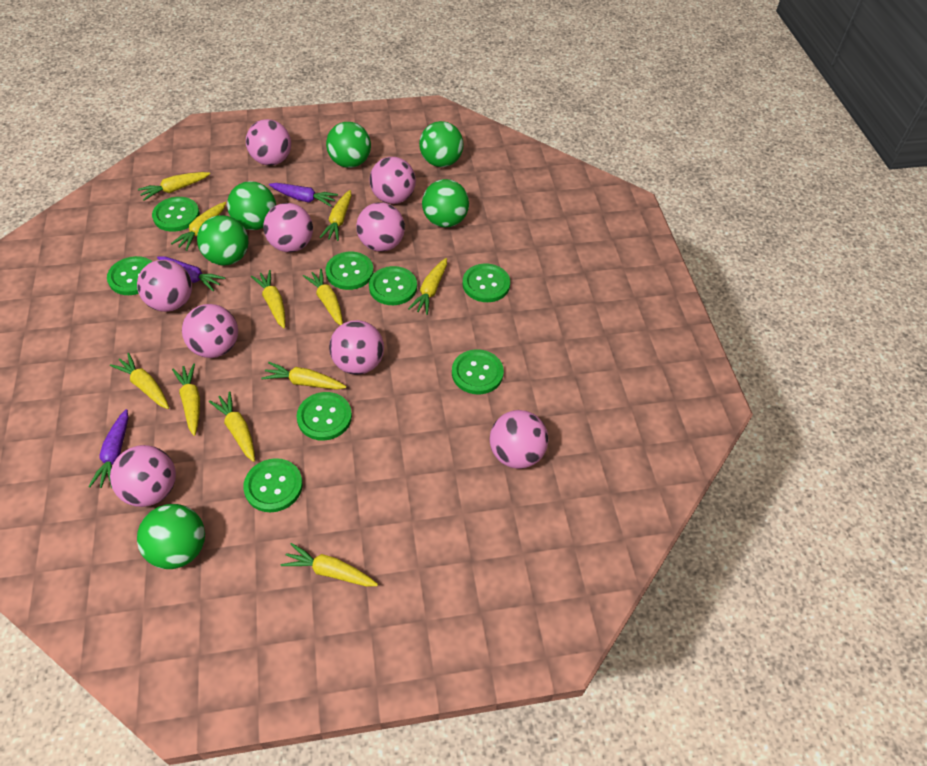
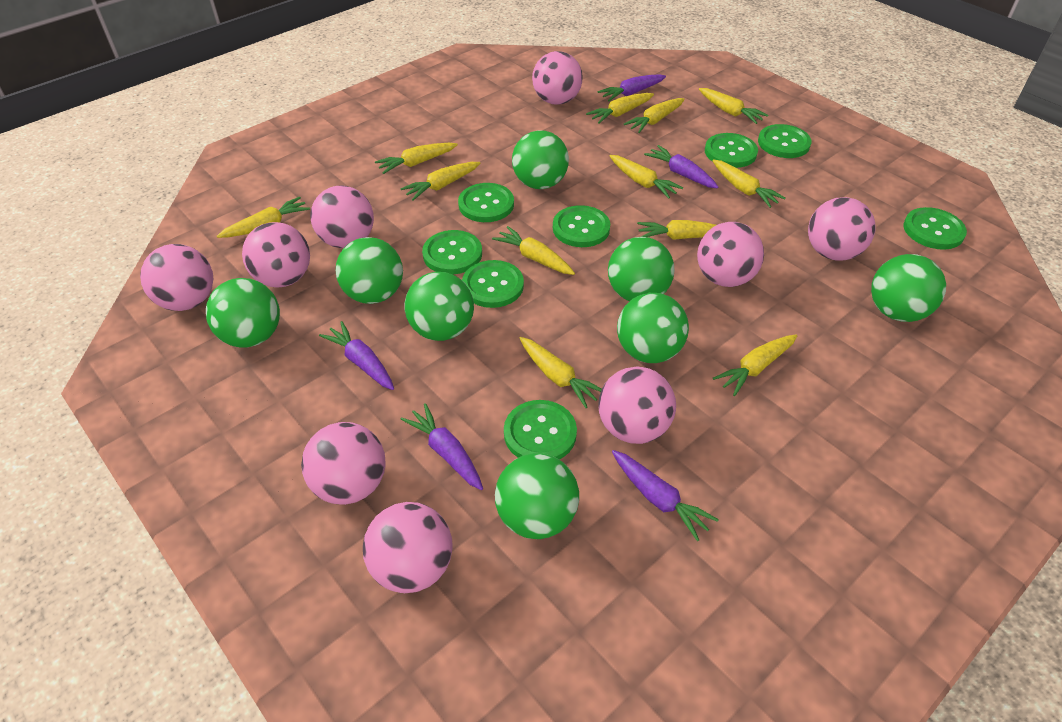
green ball: 6 -> 8
purple carrot: 3 -> 5
yellow carrot: 11 -> 12

